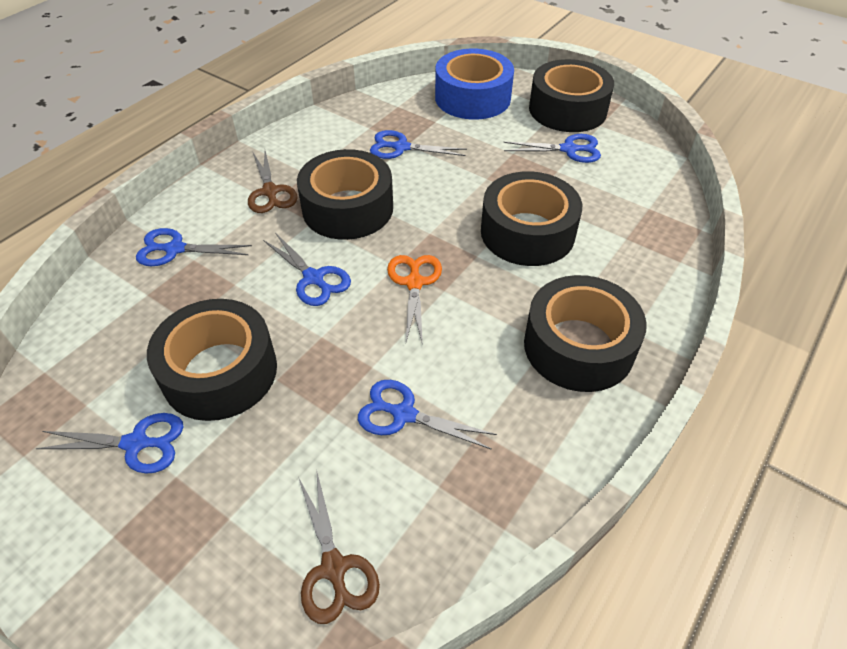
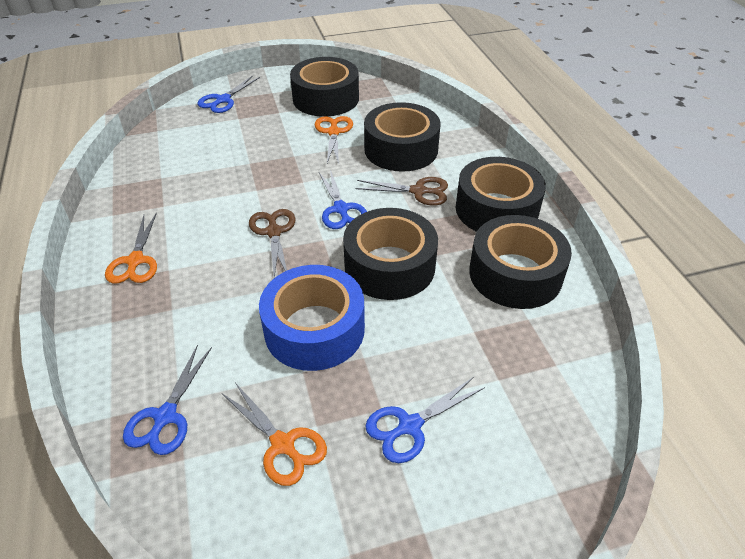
blue scissors: 6 -> 4
orange scissors: 1 -> 3

